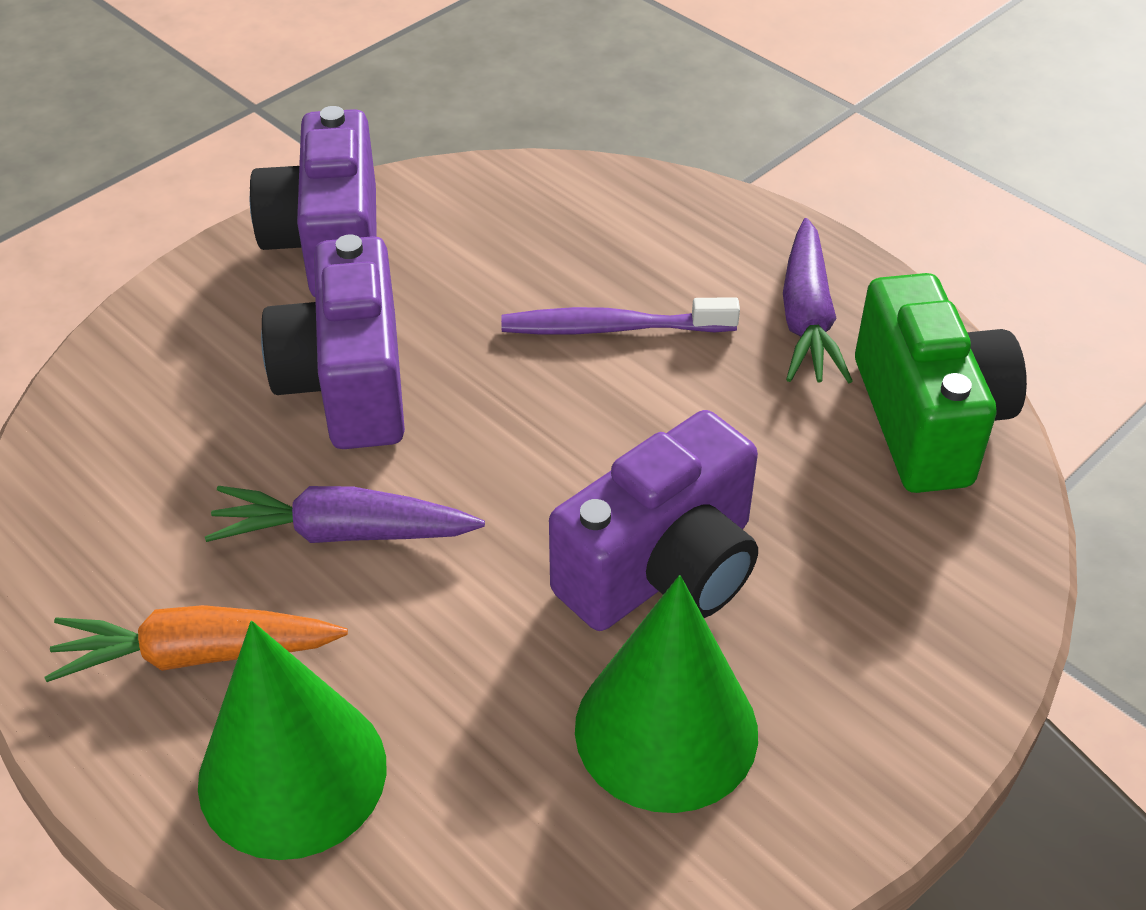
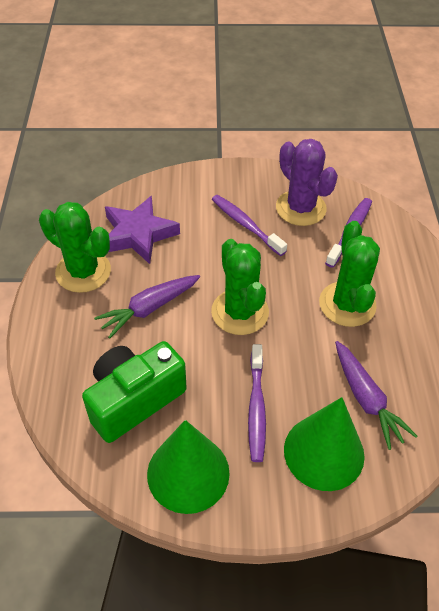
green cactus: 0 -> 3
orange carrot: 1 -> 0
purple cactus: 0 -> 1
purple camera: 3 -> 0
purple star: 0 -> 1
purple toothbrush: 1 -> 3

